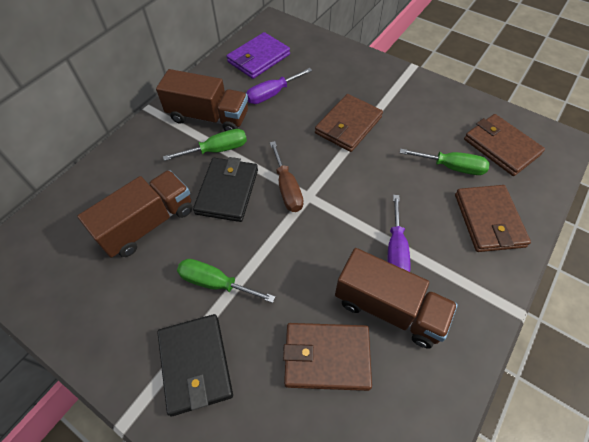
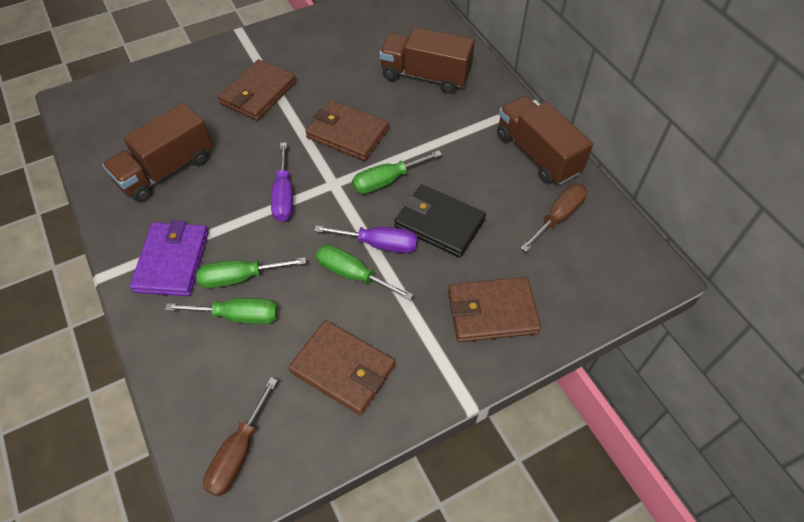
black wallet: 2 -> 1
brown screwdriver: 1 -> 2
green screwdriver: 3 -> 4

